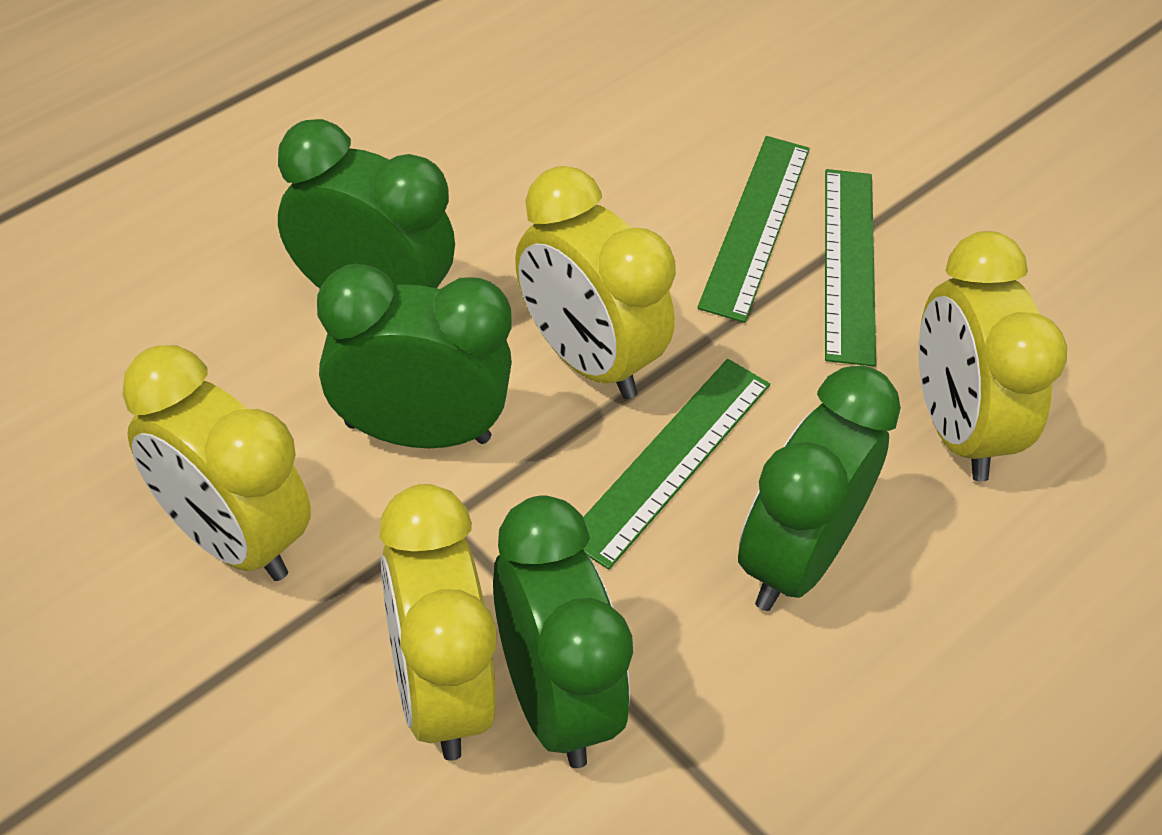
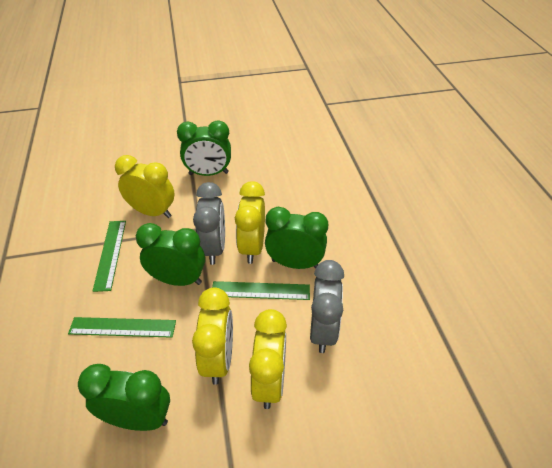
grey clock: 0 -> 2

